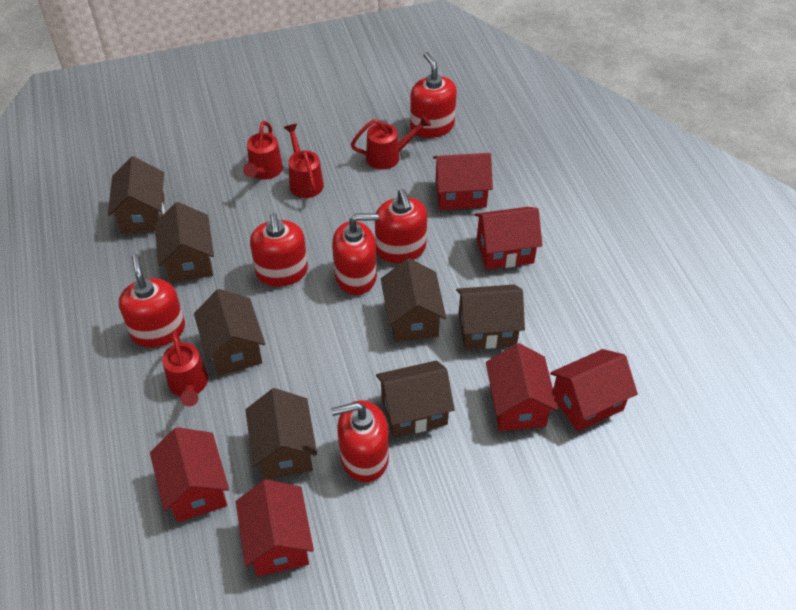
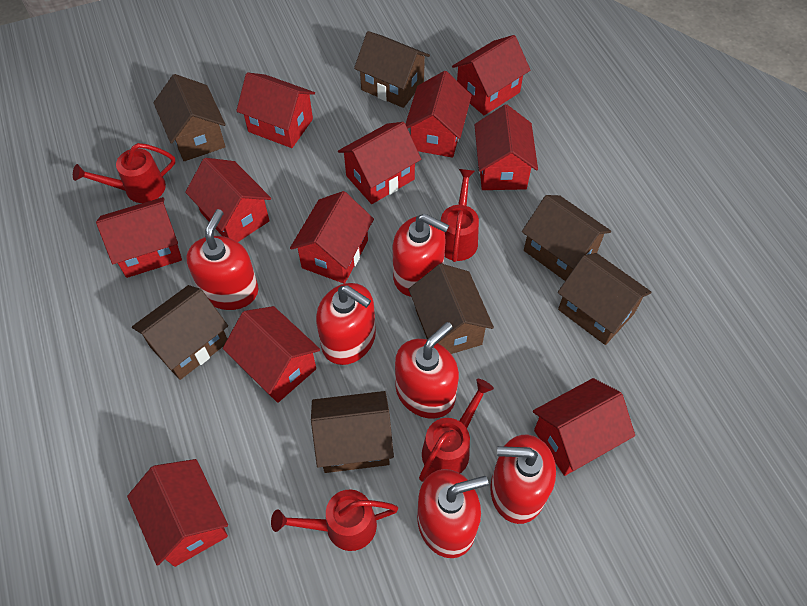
red house: 6 -> 11

